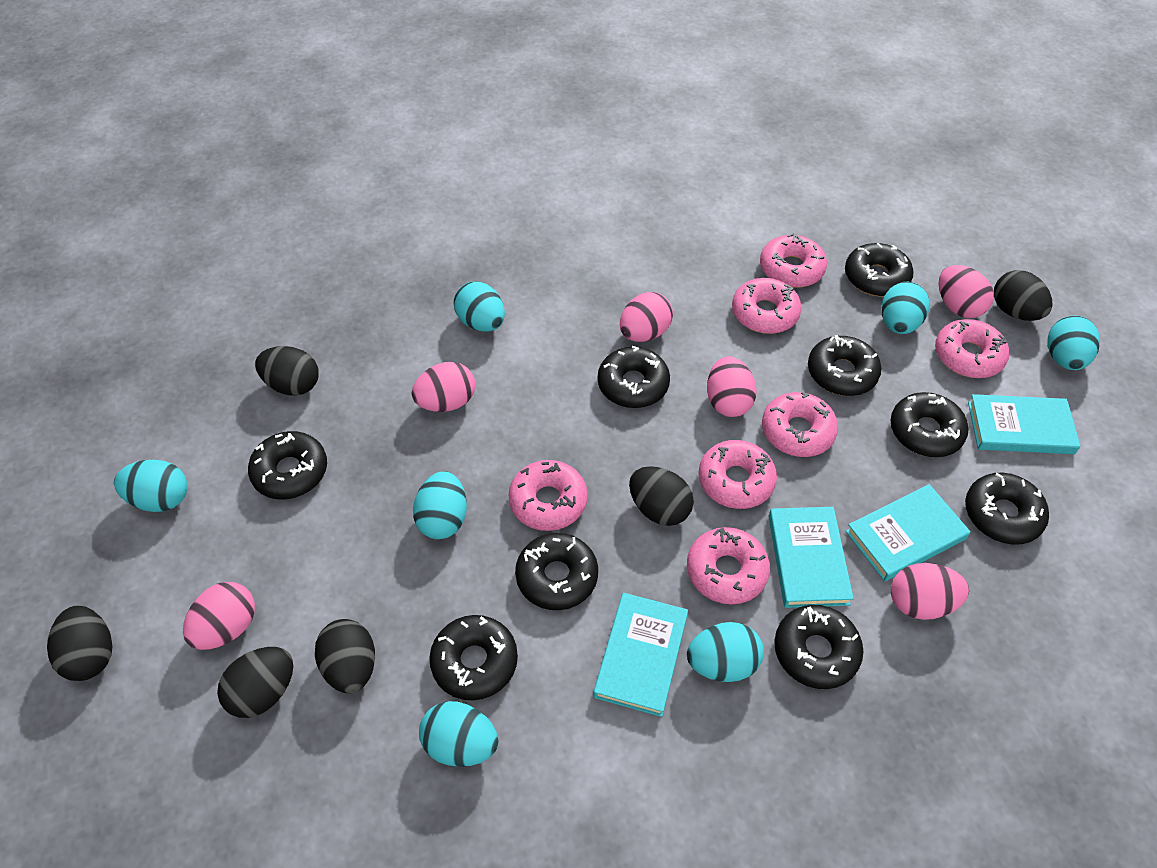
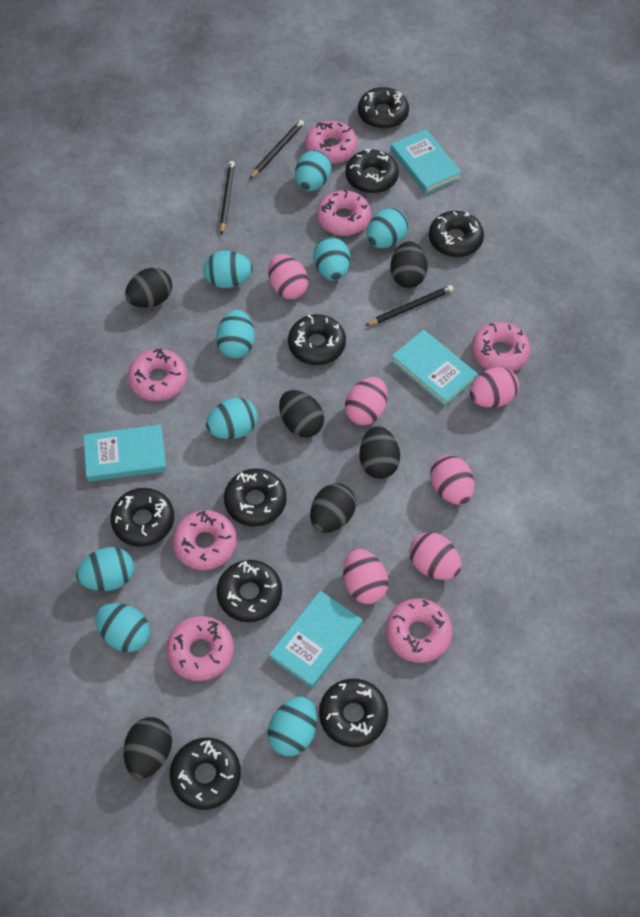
black pencil: 0 -> 3
turquoise egg: 7 -> 9

